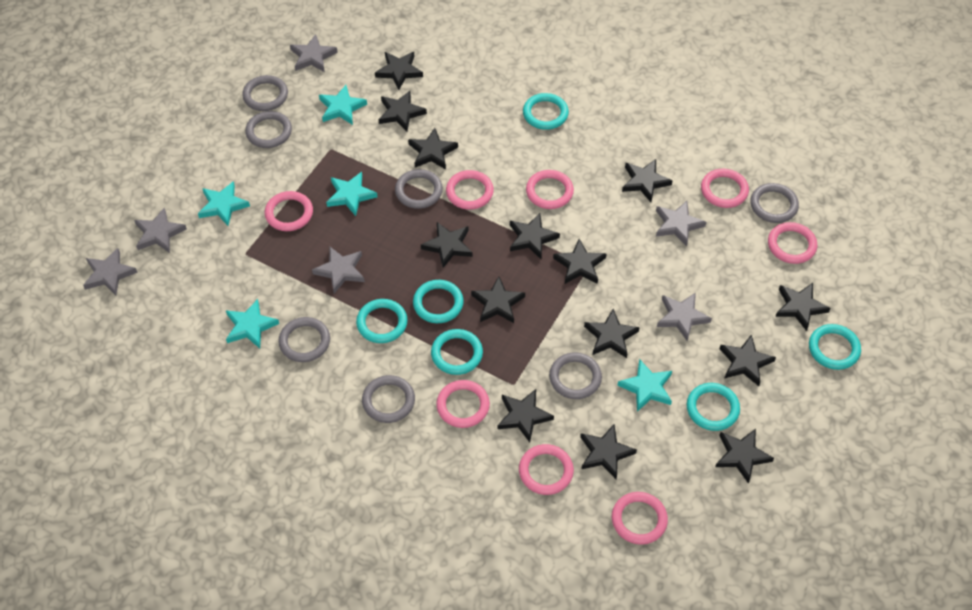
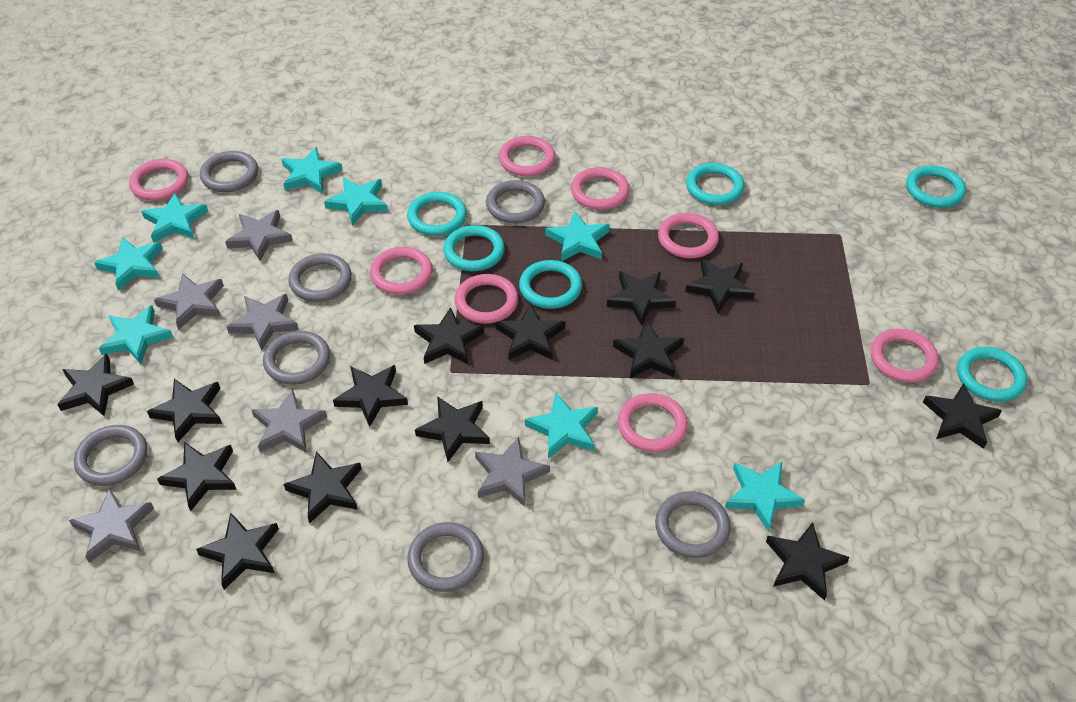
turquoise star: 5 -> 8

